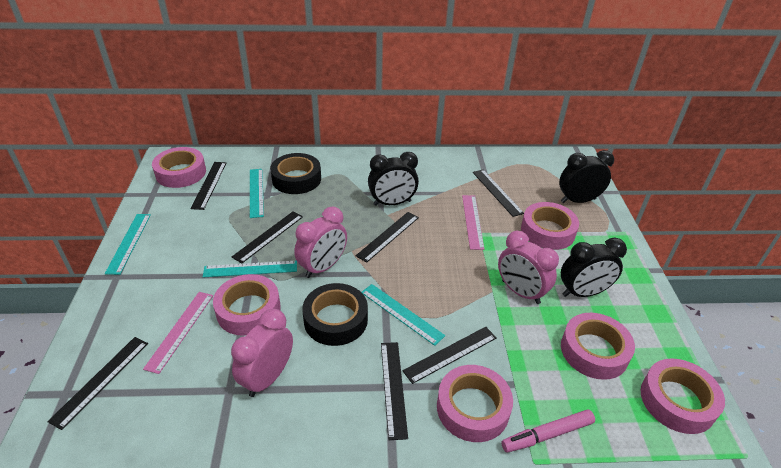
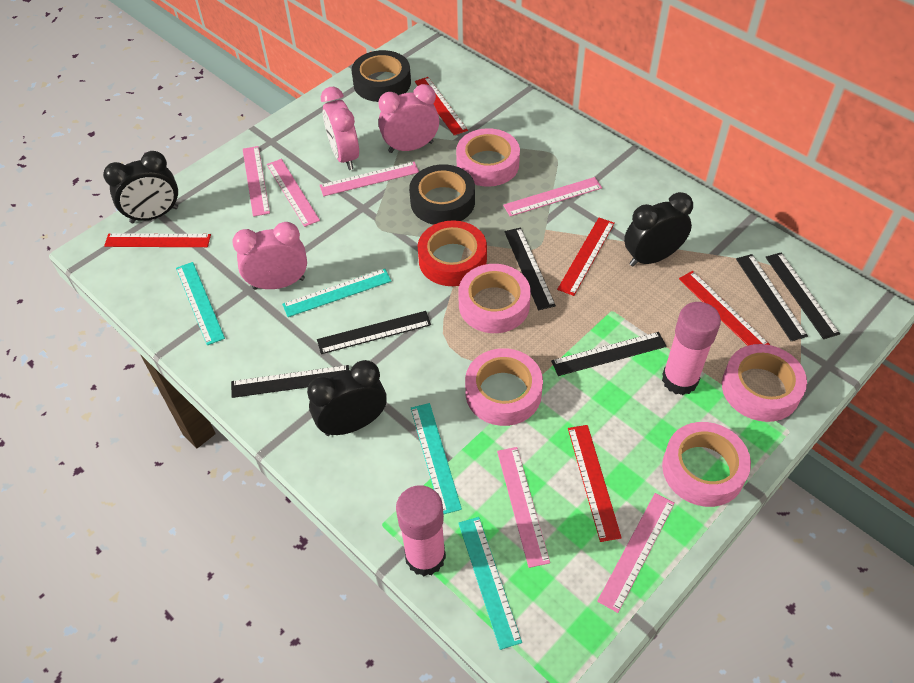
black ruler: 7 -> 6
pink glue stick: 0 -> 2
pink marker: 1 -> 0
pink ruler: 2 -> 6
pink tape: 6 -> 5
red ruler: 0 -> 5
red tape: 0 -> 1

